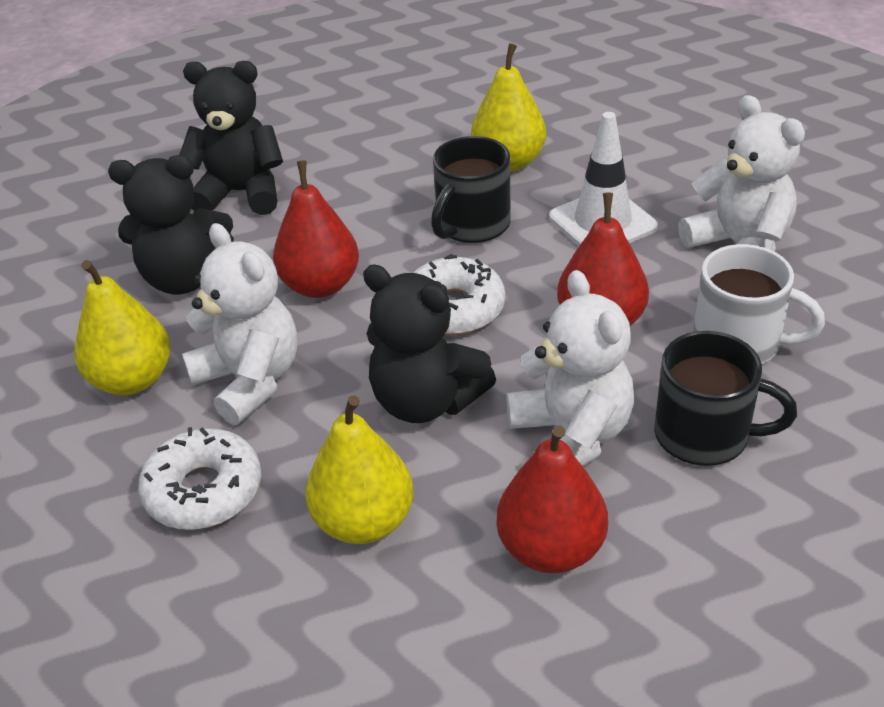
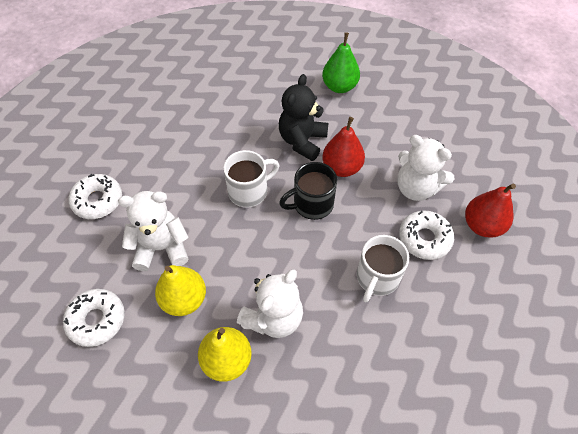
black mug: 2 -> 1
black teddy bear: 3 -> 1
green pear: 0 -> 1
red pear: 3 -> 2
white donut: 2 -> 3
white mug: 1 -> 2
white traffic cone: 1 -> 0
yellow pear: 3 -> 2

